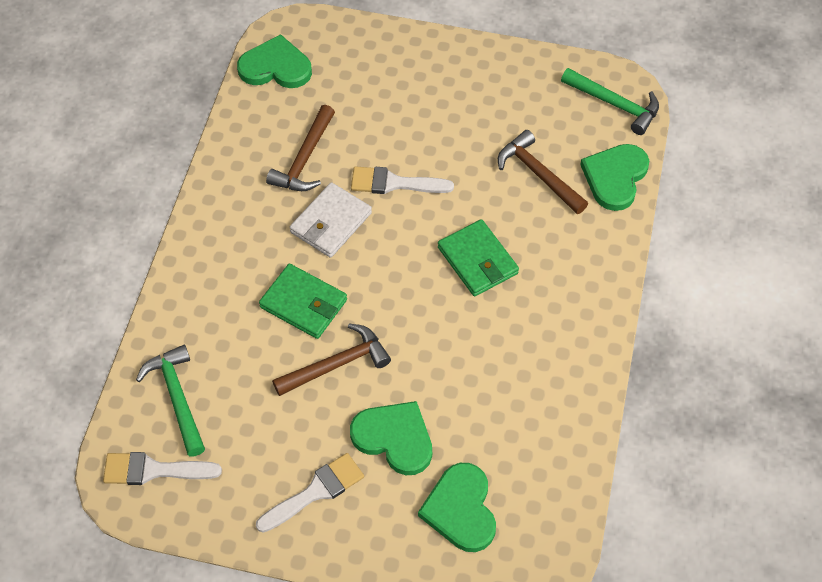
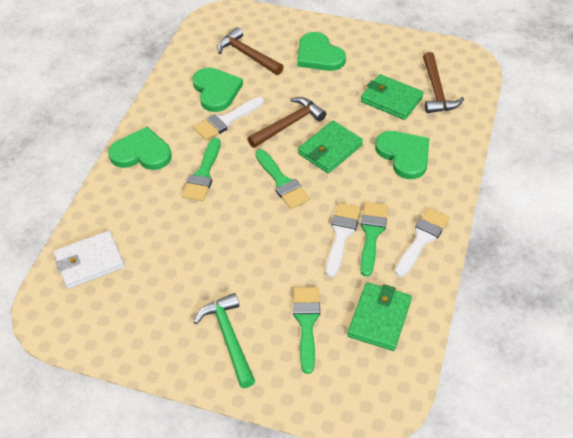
green brush: 0 -> 4
green hammer: 2 -> 1
green wallet: 2 -> 3

